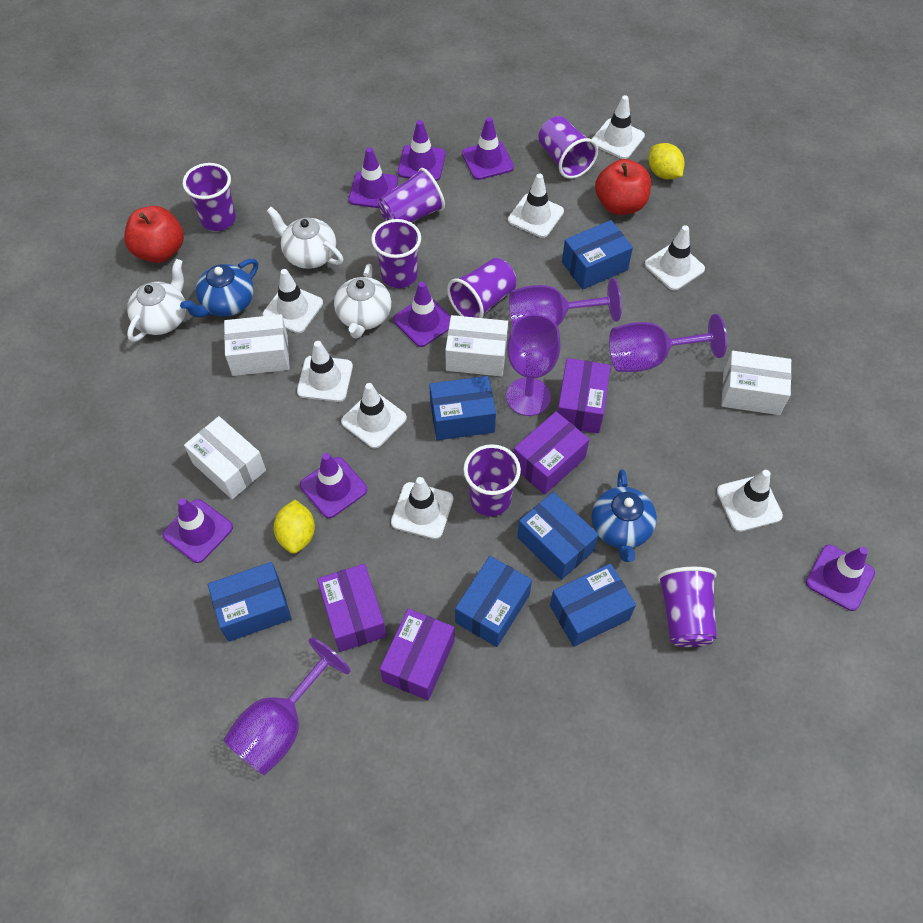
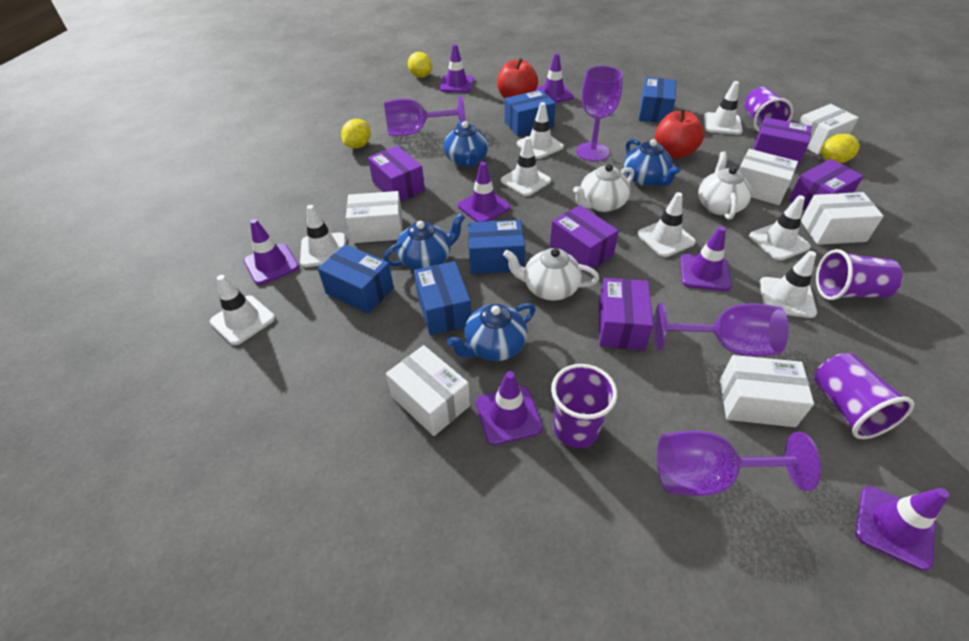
blue box: 6 -> 5
blue teapot: 2 -> 4
purple box: 4 -> 5
purple cup: 7 -> 4
white box: 4 -> 6
yellow lemon: 2 -> 3

